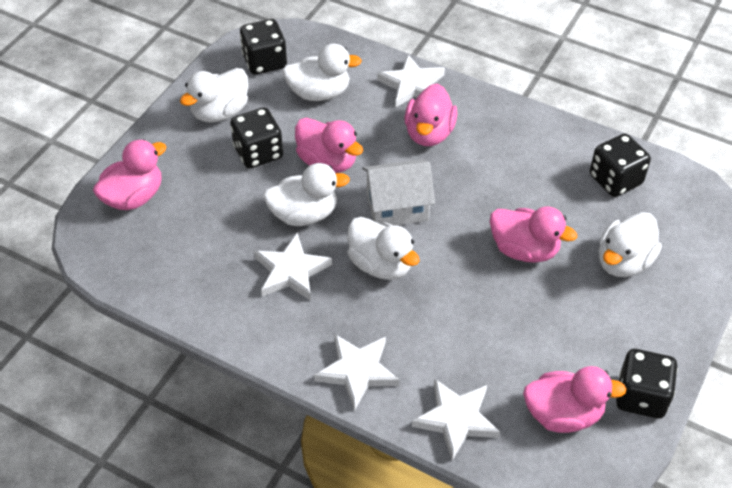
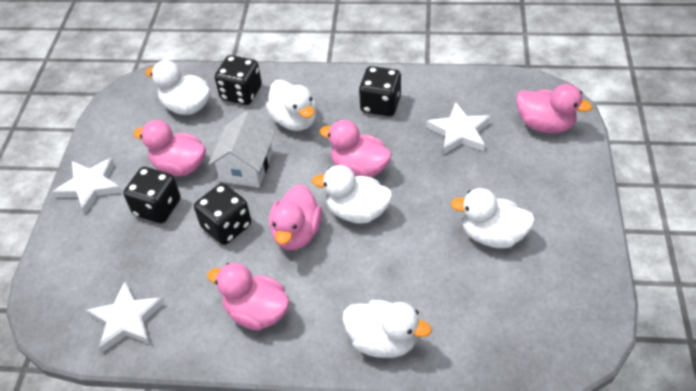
white star: 4 -> 3

